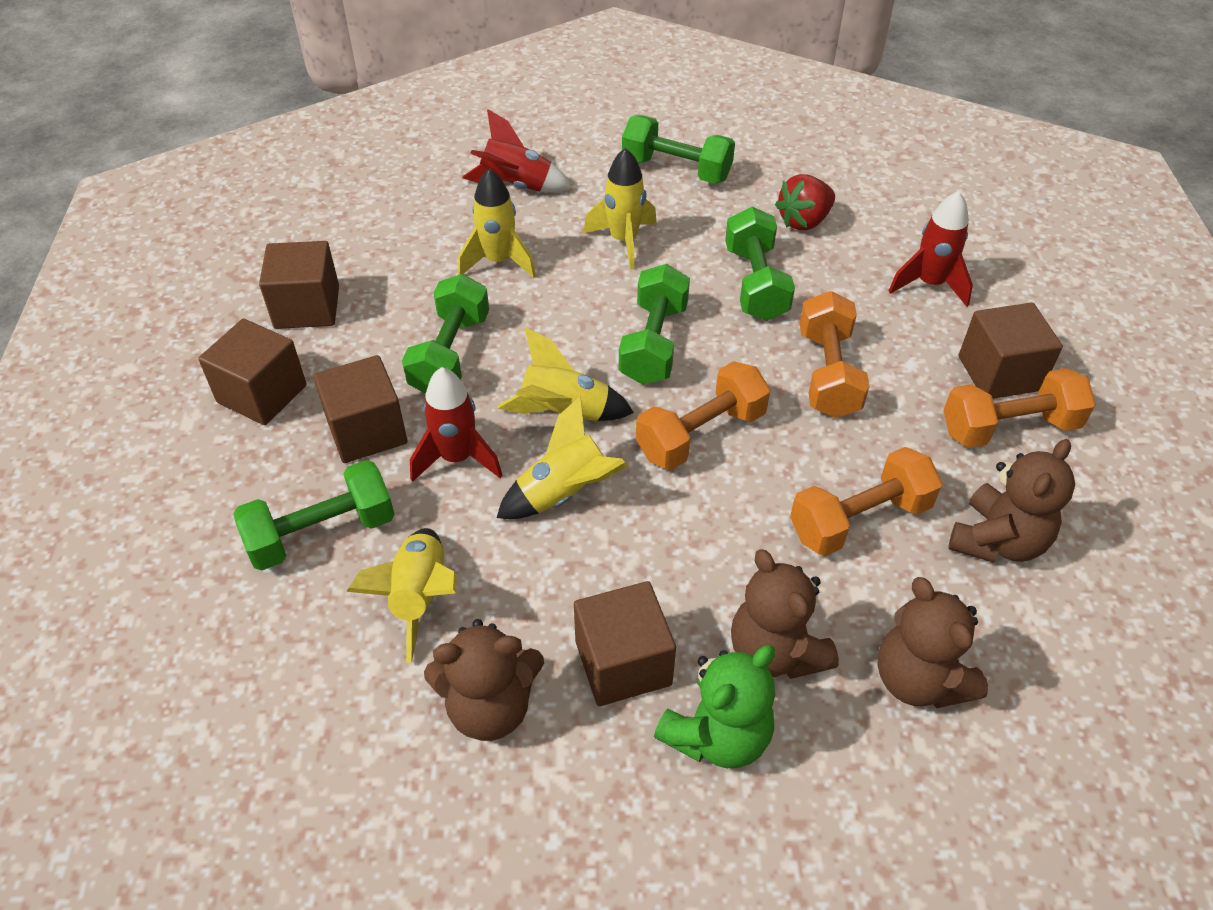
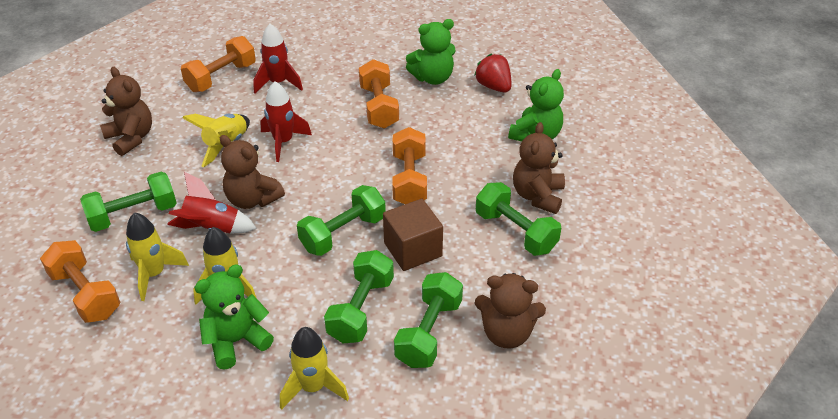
brown cube: 5 -> 1
green teddy bear: 1 -> 3
yellow rocket: 5 -> 4

